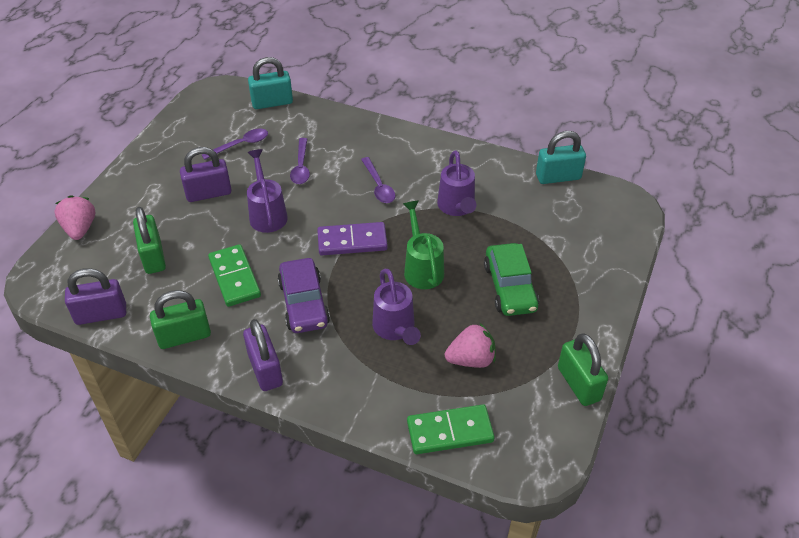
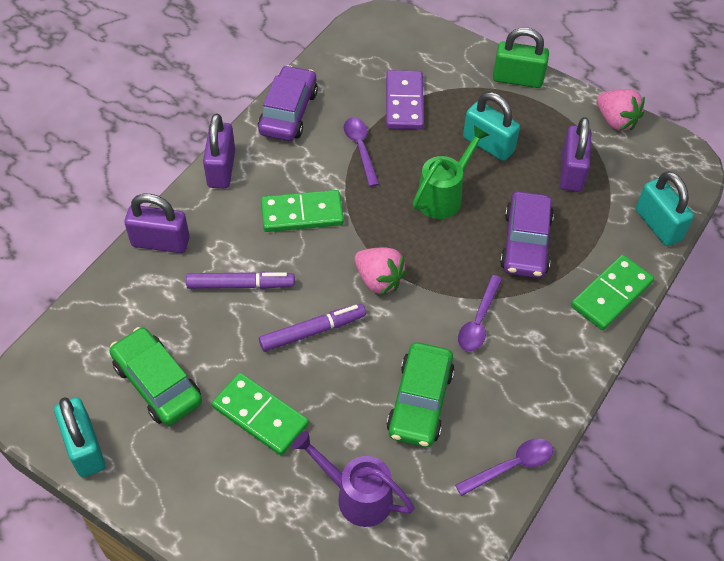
green car: 1 -> 2
green domino: 2 -> 3
green padlock: 3 -> 1
purple car: 1 -> 2
purple marker: 0 -> 2
purple watering can: 3 -> 1
turquoise padlock: 2 -> 3

